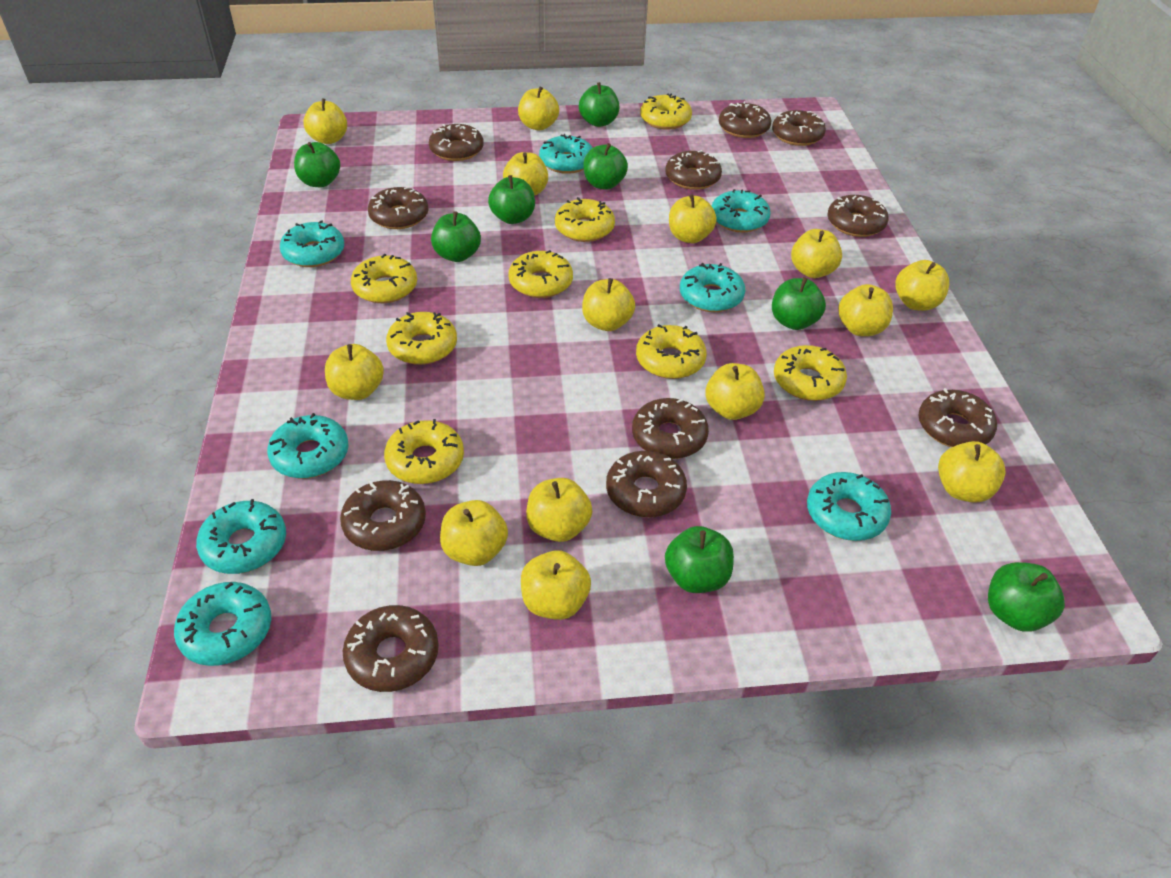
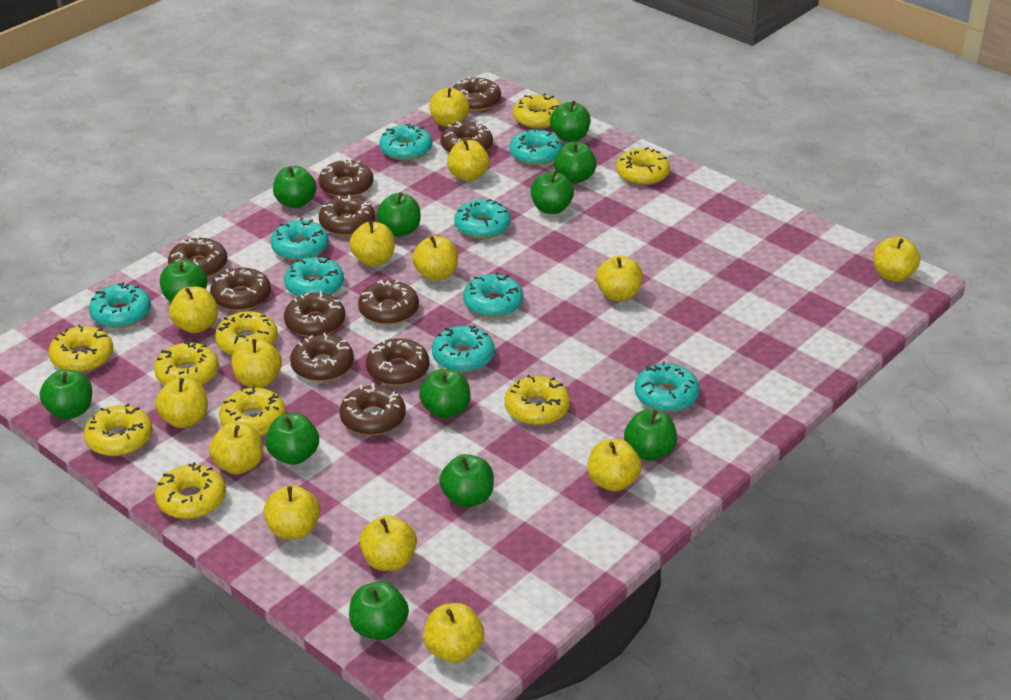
green apple: 8 -> 12
turquoise donut: 8 -> 9
yellow donut: 8 -> 9

